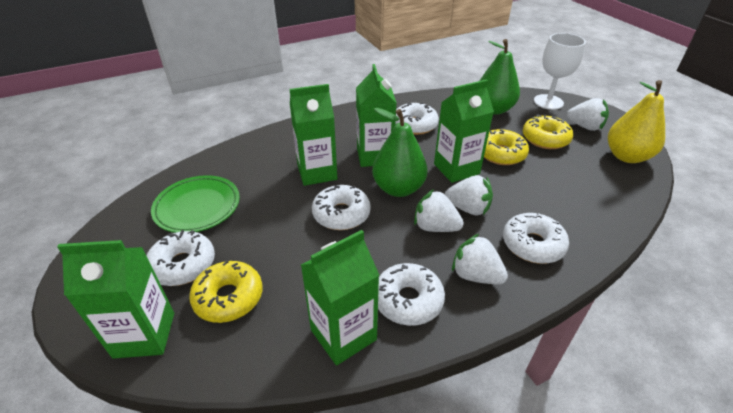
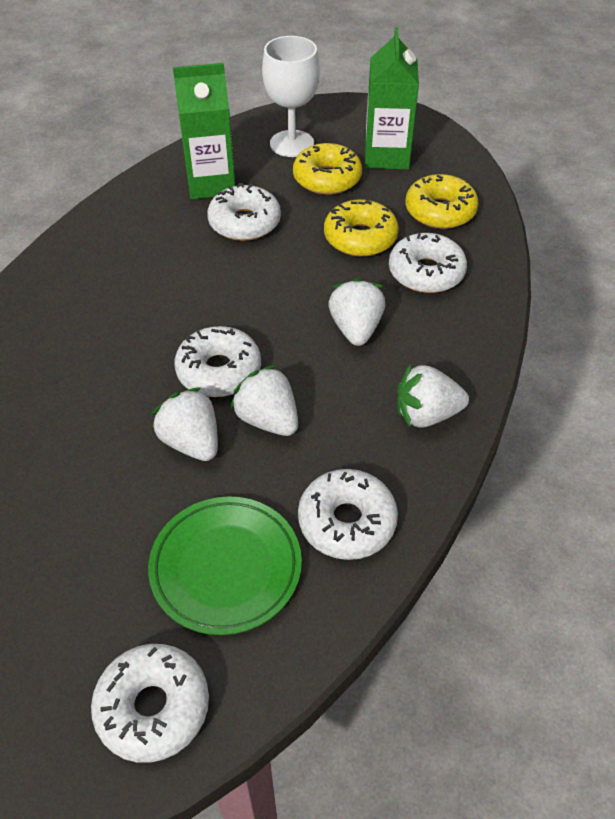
green carton: 5 -> 2
green pear: 2 -> 0
yellow pear: 1 -> 0

